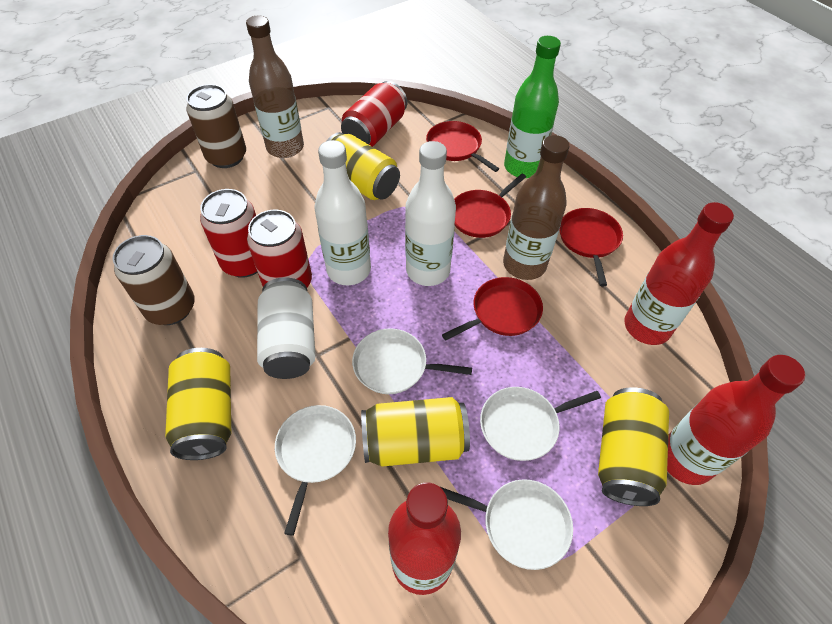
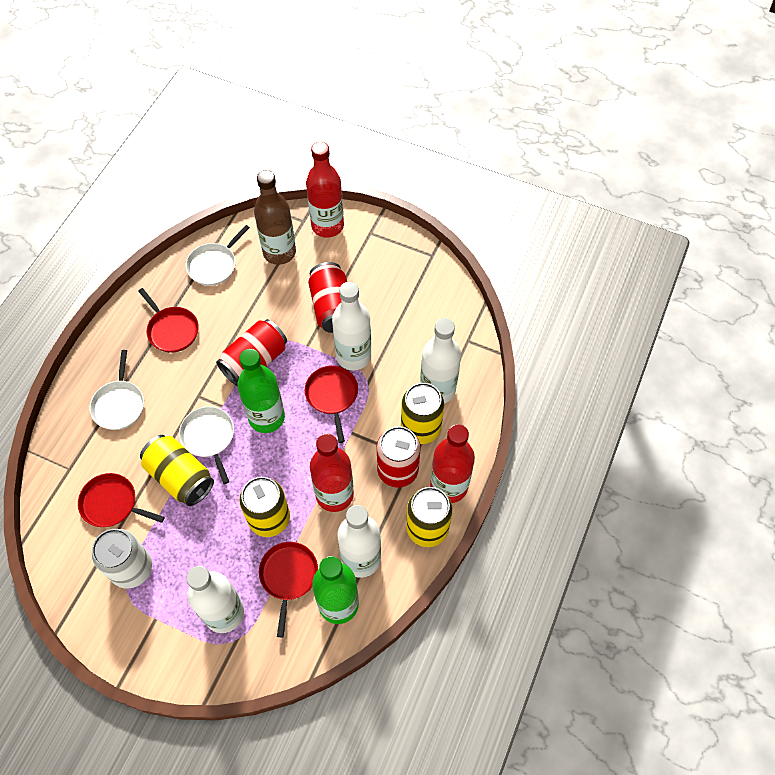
brown bottle: 2 -> 1
brown can: 2 -> 0
green bottle: 1 -> 2
white bottle: 2 -> 4
white pan: 4 -> 3

